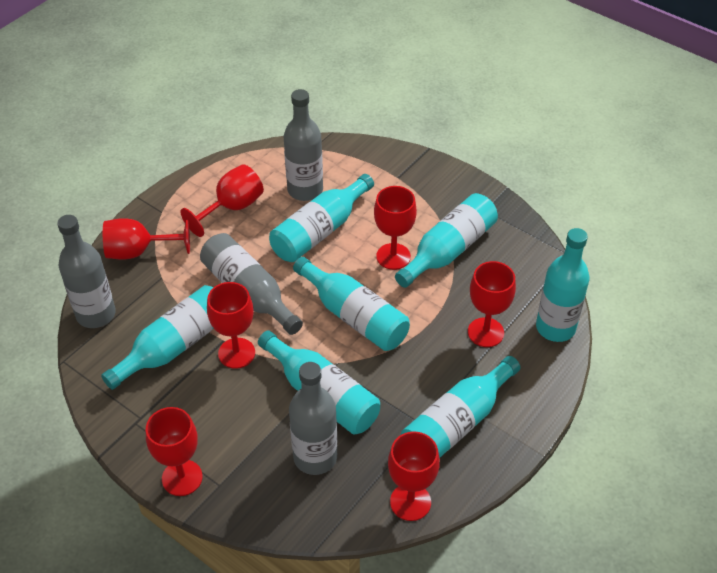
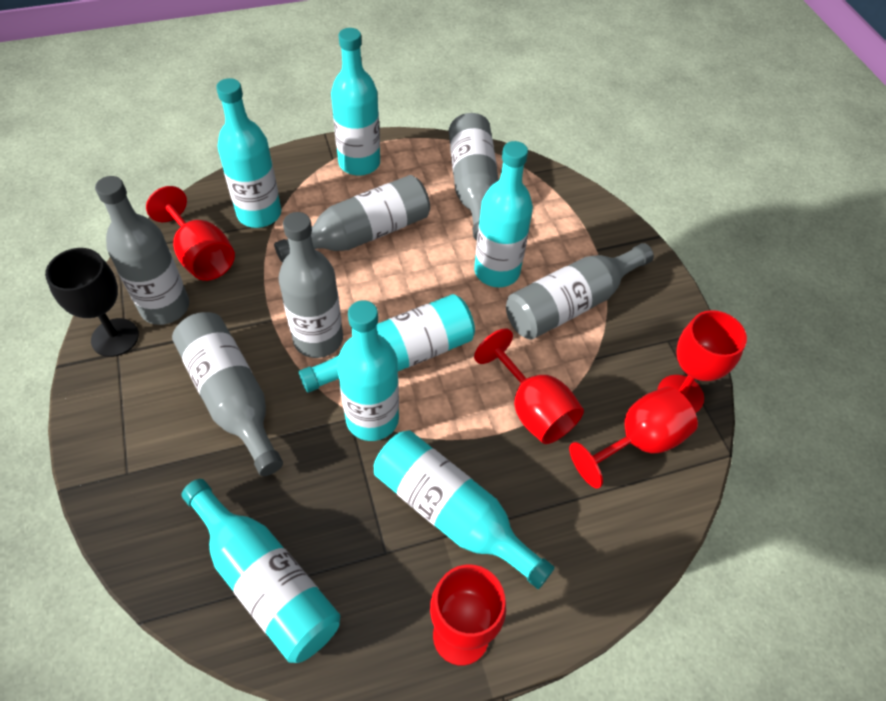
black goblet: 0 -> 1
grey bottle: 4 -> 6
red goblet: 7 -> 5

